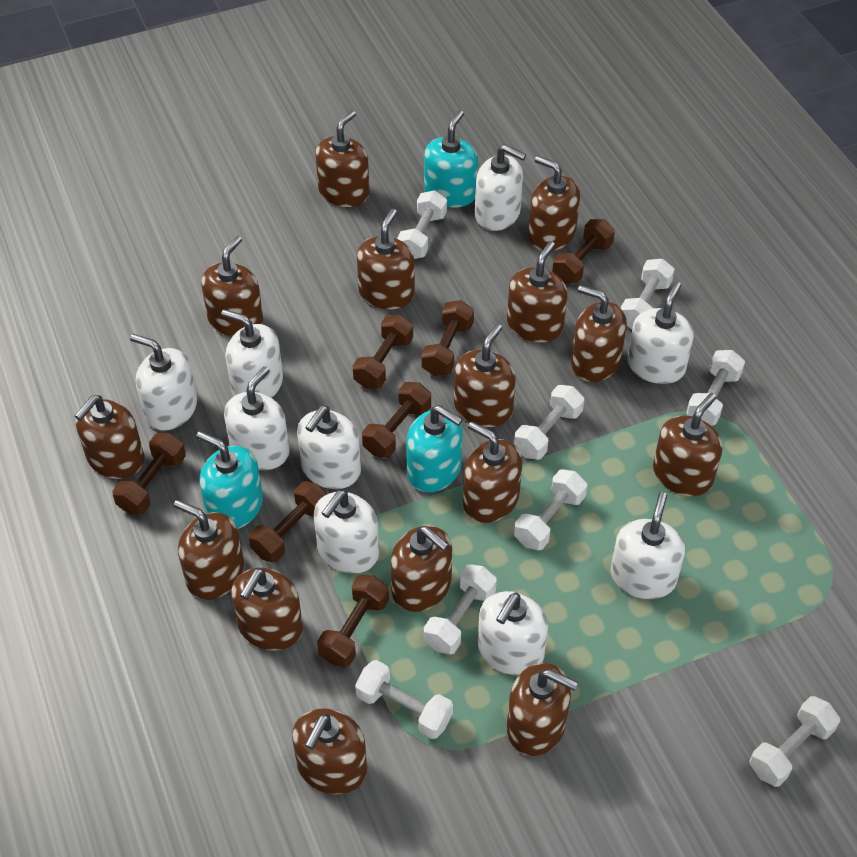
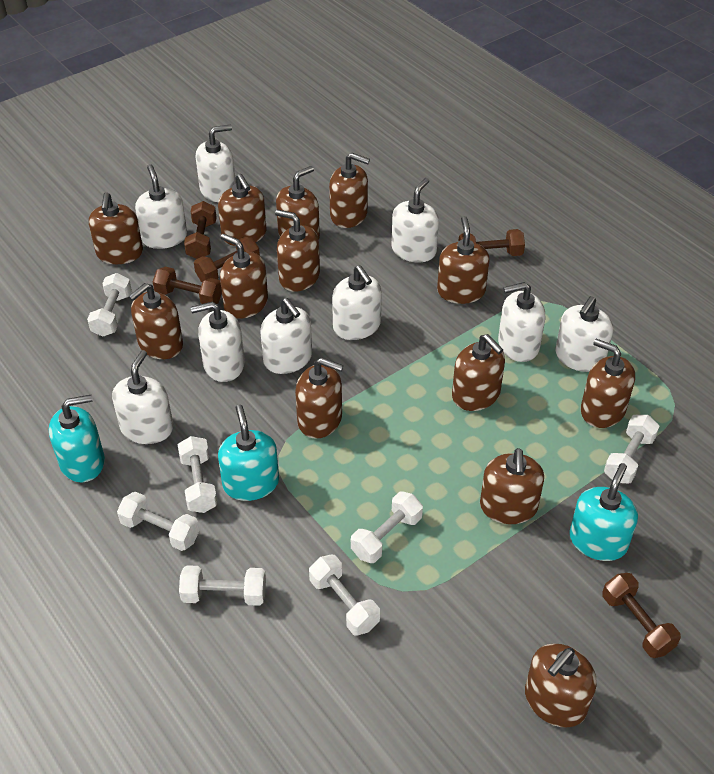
brown dumbbell: 7 -> 5
brown soap dispenser: 15 -> 13
white dumbbell: 8 -> 7

